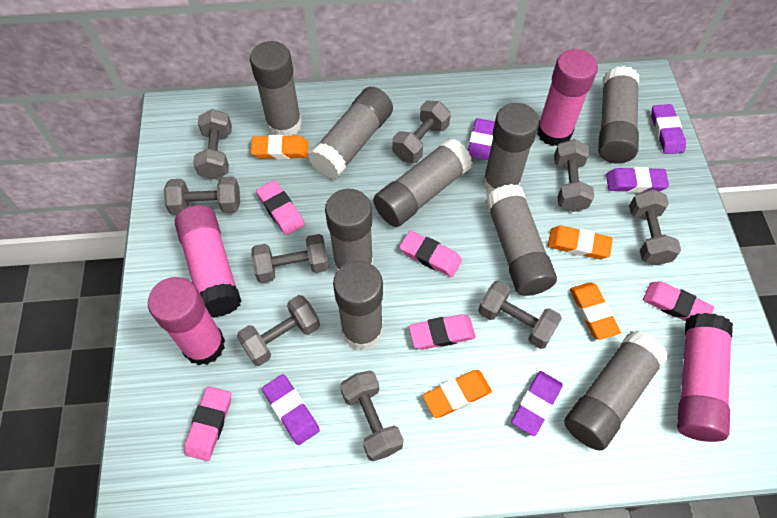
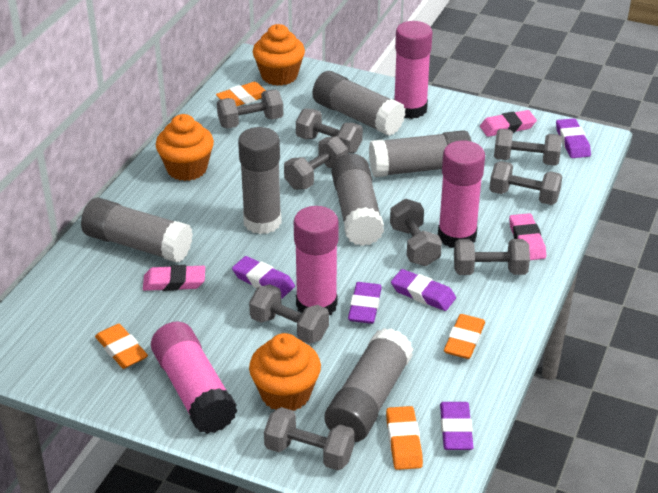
grey glue stick: 9 -> 6
orange cupcake: 0 -> 3
pink eraser: 5 -> 3

